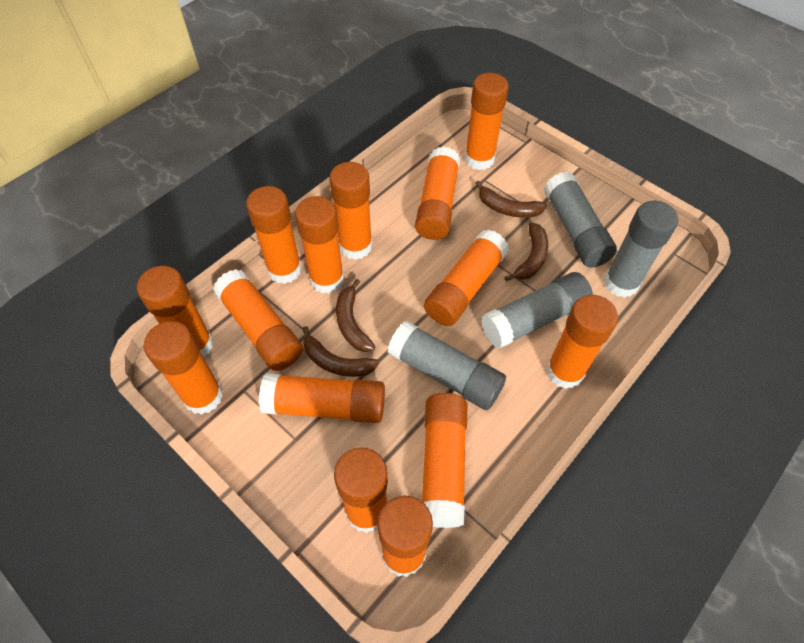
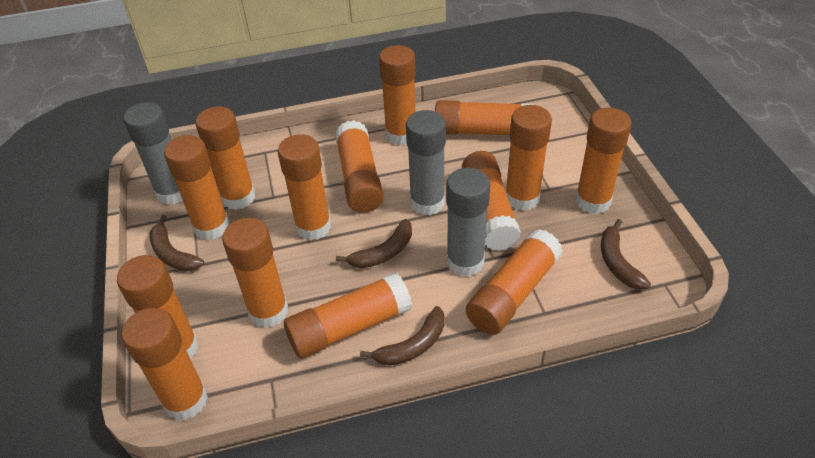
grey glue stick: 4 -> 3

